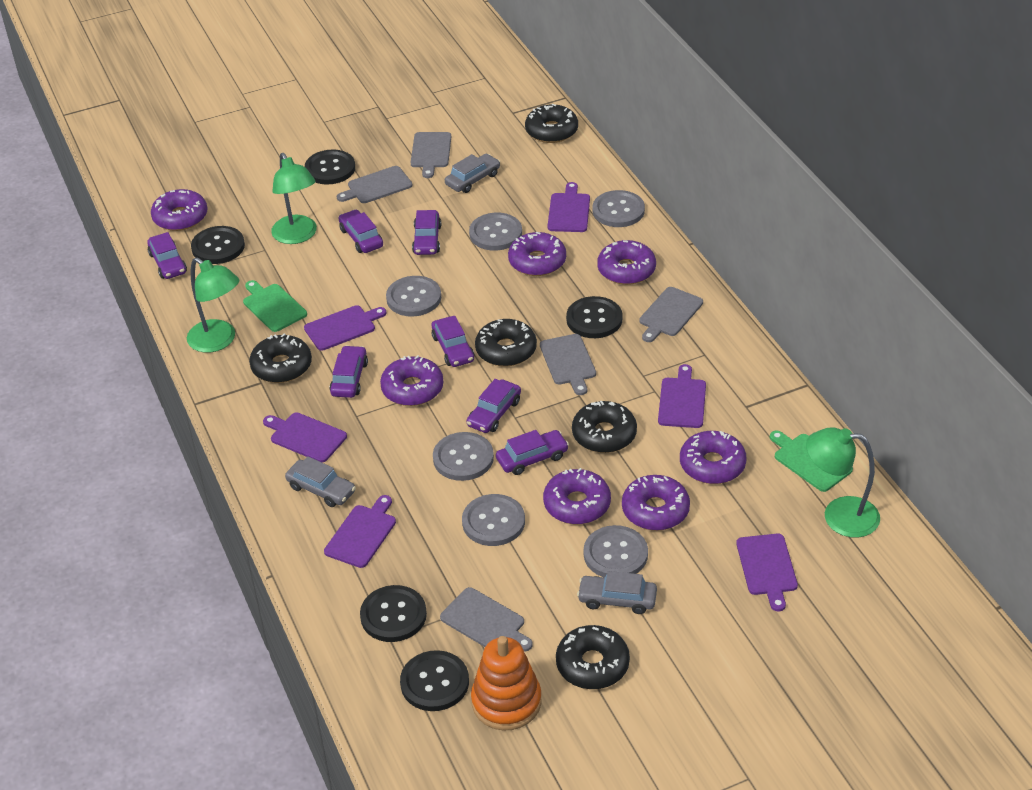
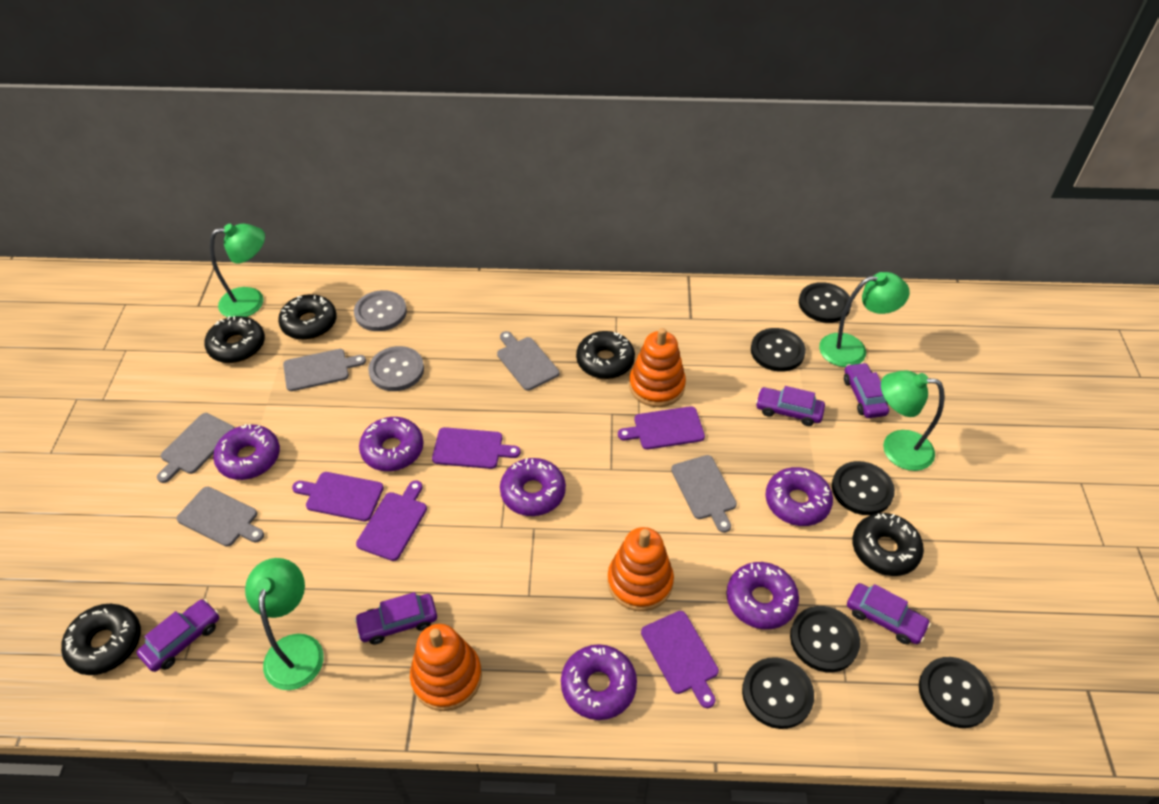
black button: 5 -> 6
green cutting board: 2 -> 0
green lamp: 3 -> 4
grey button: 6 -> 2
grey car: 3 -> 0
orange stacking toy: 1 -> 3
purple car: 7 -> 5
purple cutting board: 6 -> 5
purple donut: 7 -> 6

